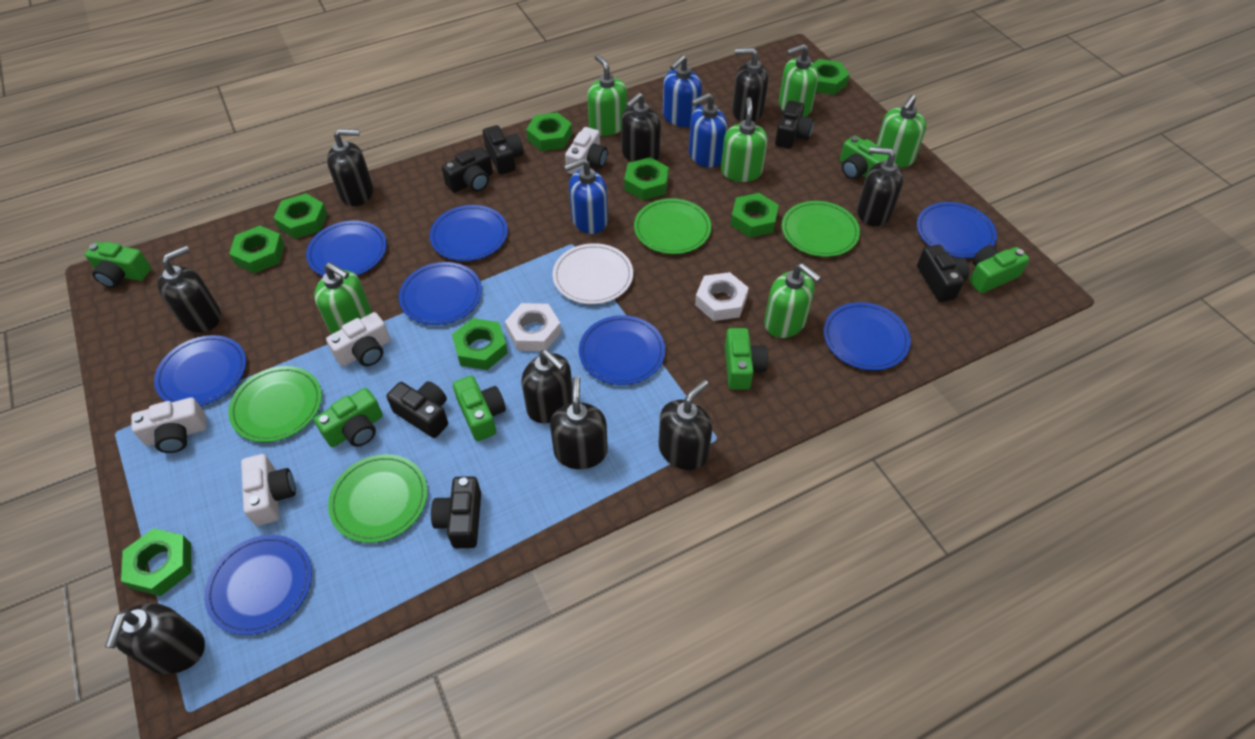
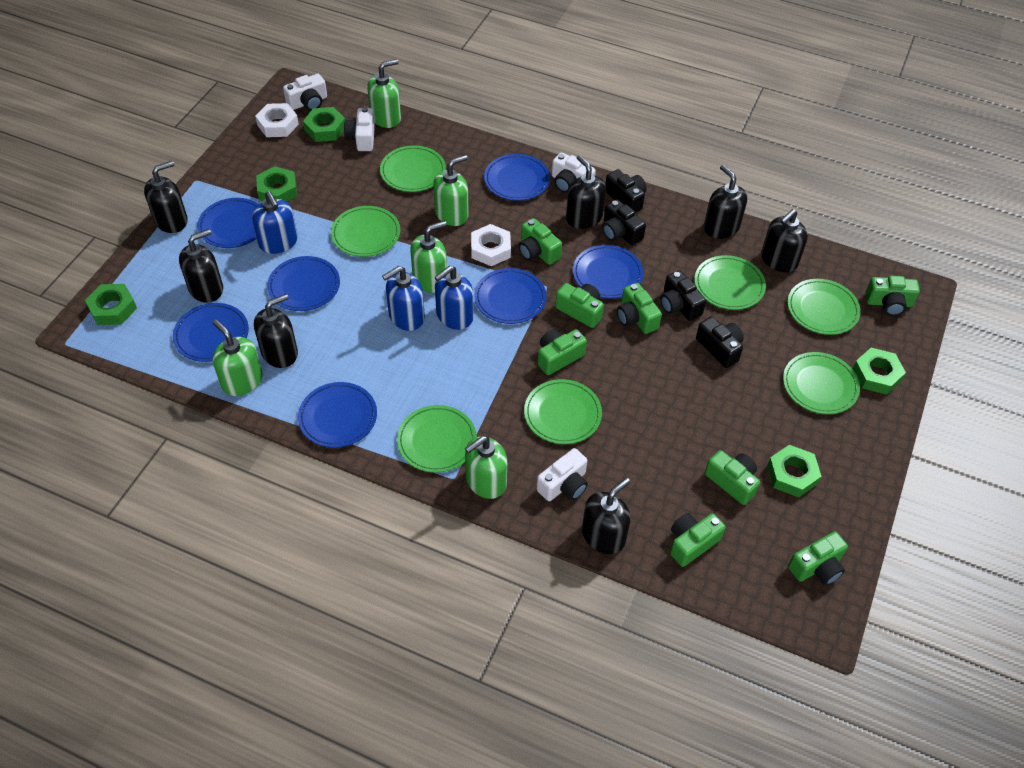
black camera: 6 -> 4
black soap dispenser: 9 -> 7
blue plate: 8 -> 7
green camera: 6 -> 8
green nut: 8 -> 5
green plate: 4 -> 7
green soap dispenser: 6 -> 5
white plate: 1 -> 0

